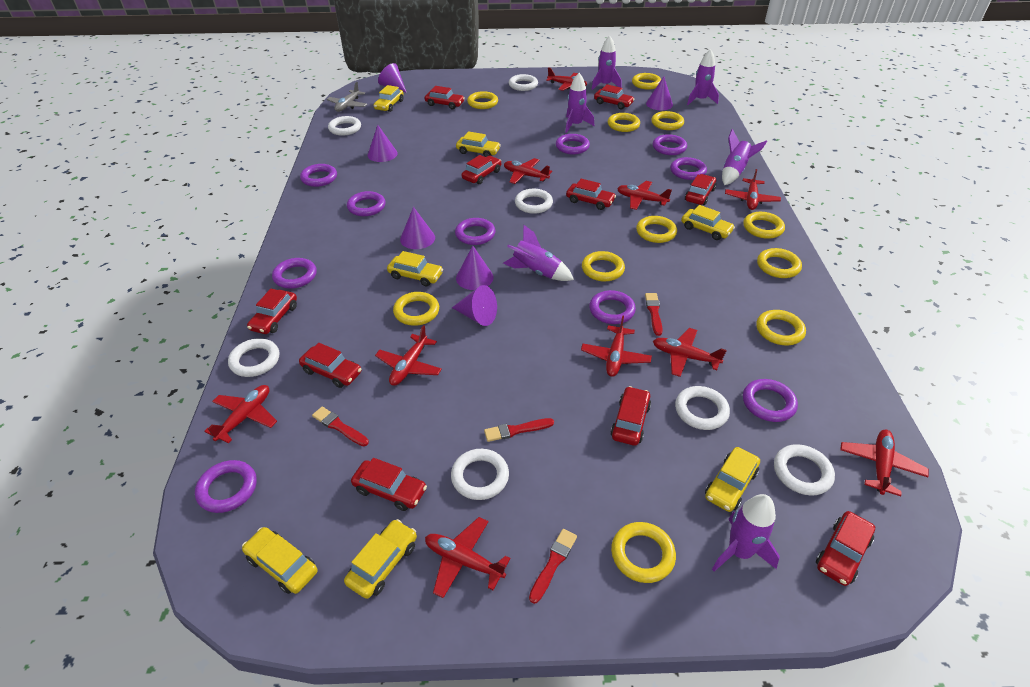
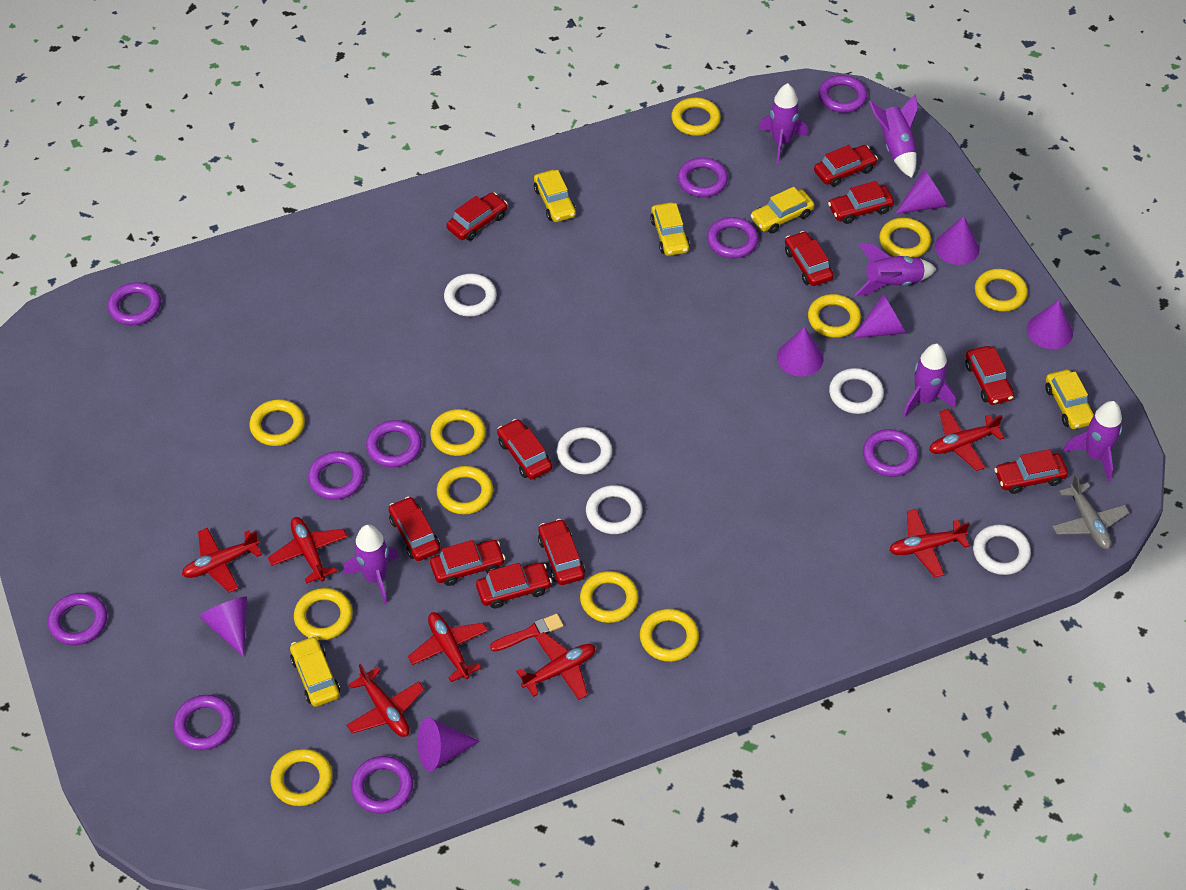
purple cone: 6 -> 7
red brush: 4 -> 1
red car: 10 -> 11
red plane: 10 -> 7
white ring: 7 -> 5
yellow car: 7 -> 5

